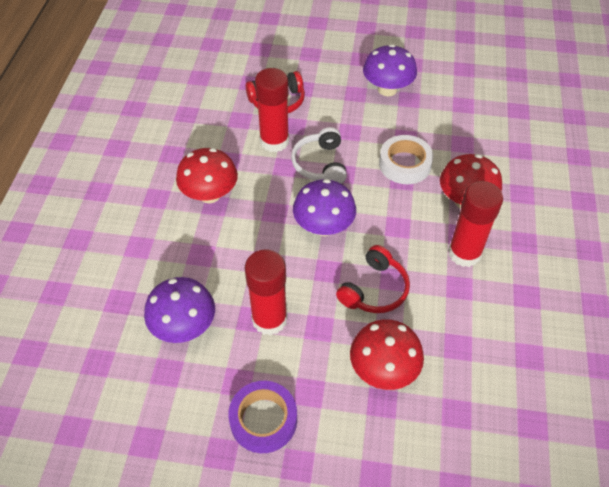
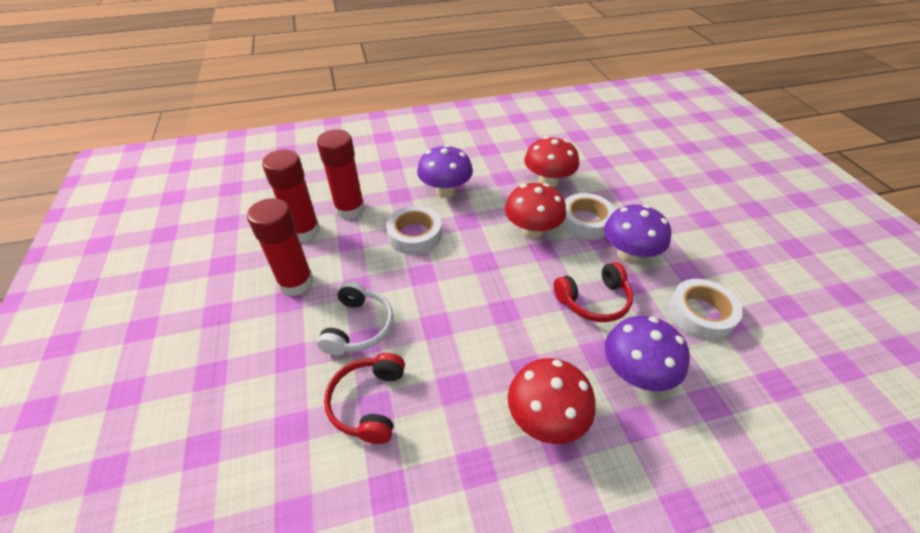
purple tape: 1 -> 0
white tape: 1 -> 3

